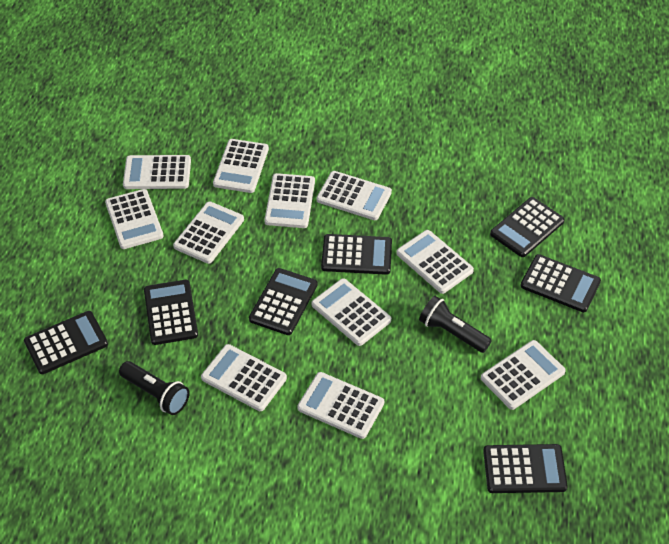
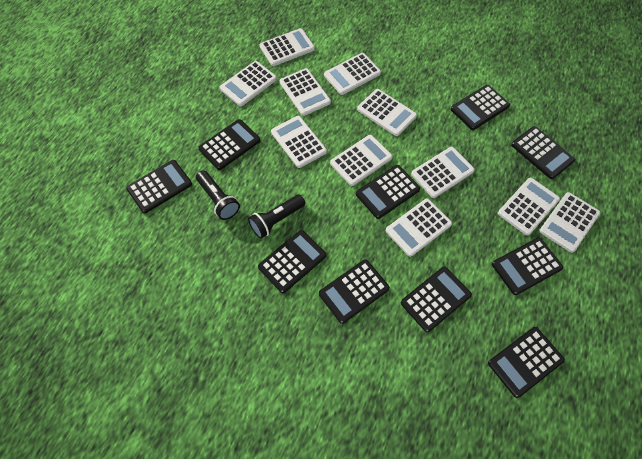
black calculator: 7 -> 10

